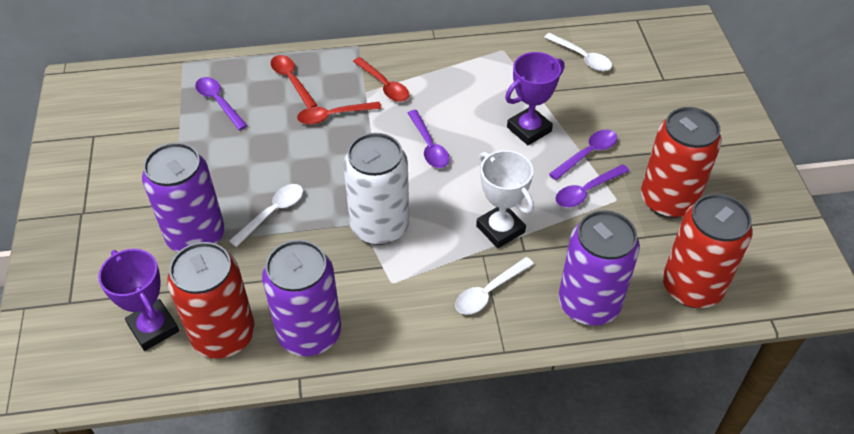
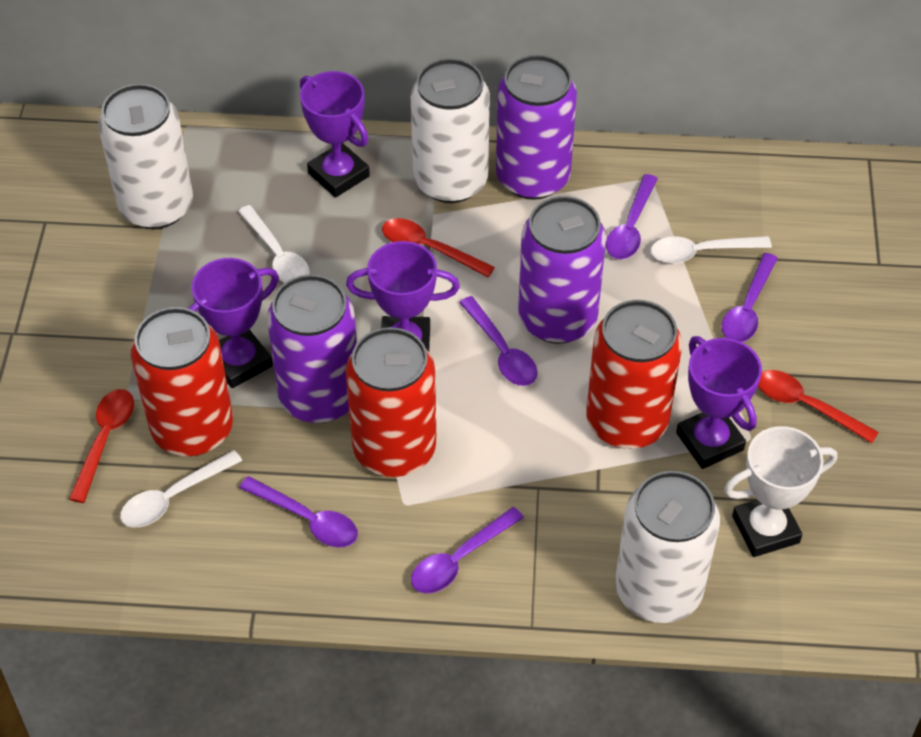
purple spoon: 4 -> 5
purple trophy: 2 -> 4
white can: 1 -> 3

